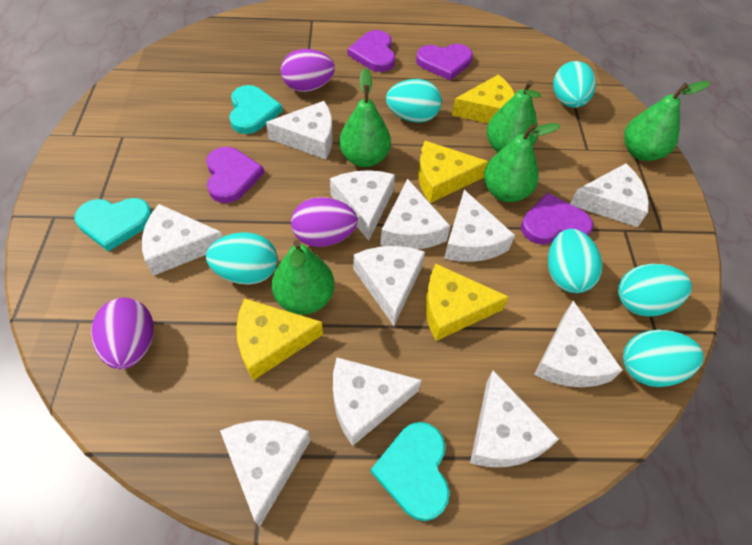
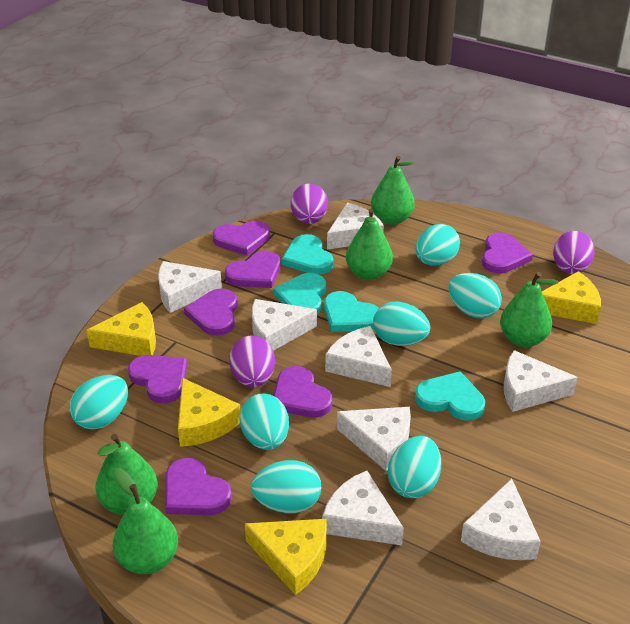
purple heart: 4 -> 7
turquoise egg: 6 -> 7
turquoise heart: 3 -> 4
white cheese: 11 -> 8

